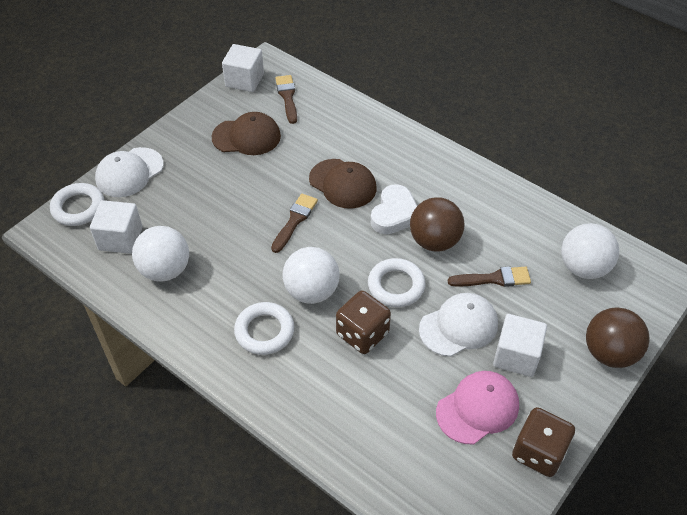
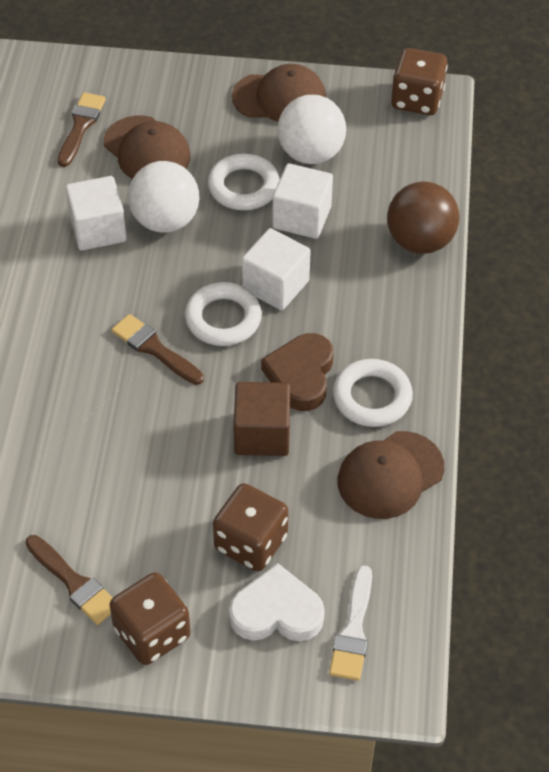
brown ball: 2 -> 1
brown cap: 2 -> 3
brown cube: 0 -> 1
brown dice: 2 -> 3
brown heart: 0 -> 1
pink cap: 1 -> 0
white ball: 3 -> 2
white brush: 0 -> 1
white cap: 2 -> 0

